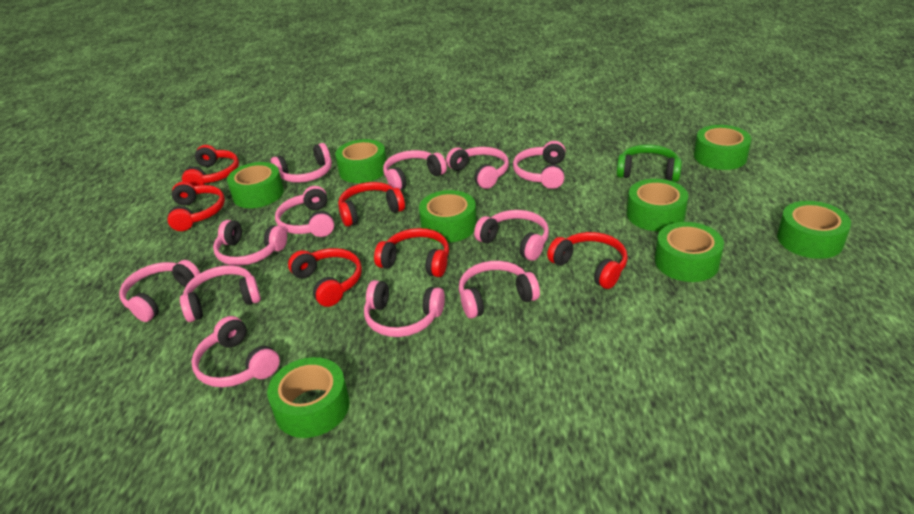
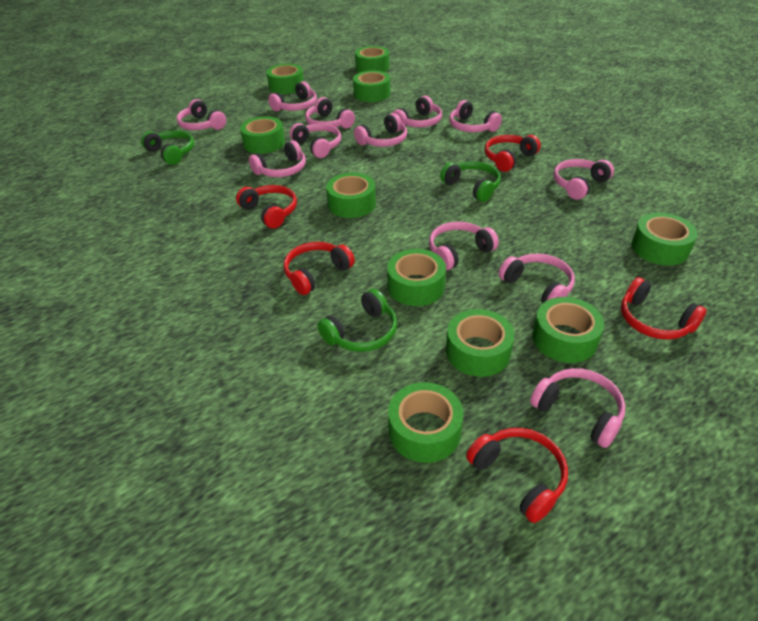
green headphones: 1 -> 3
green tape: 8 -> 10
red headphones: 6 -> 5

